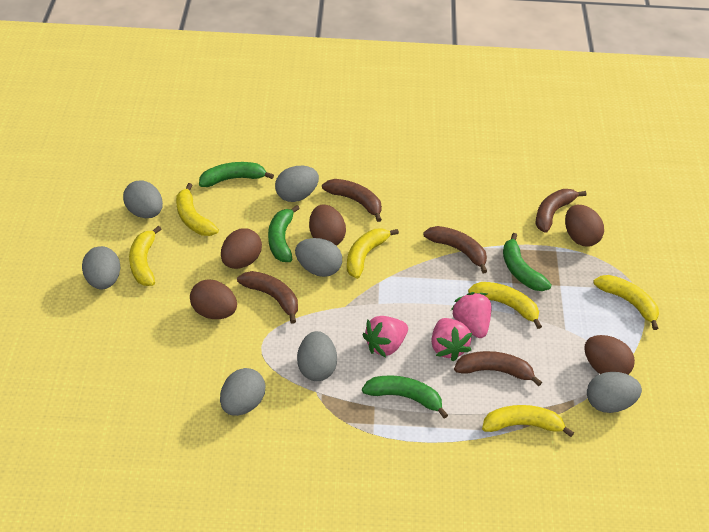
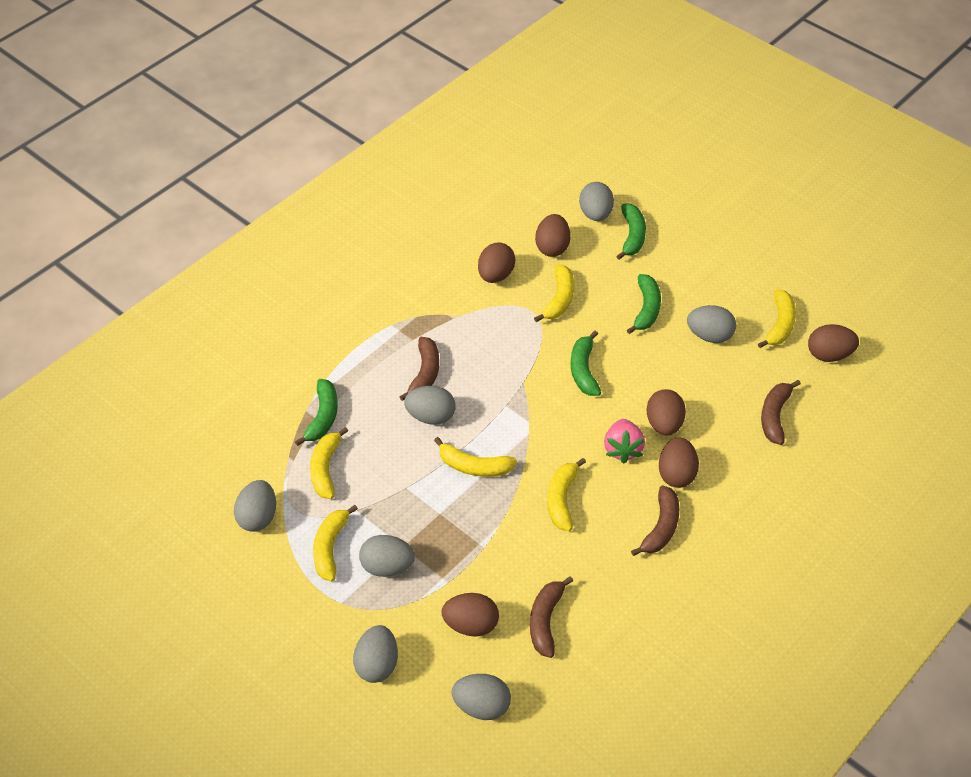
brown banana: 5 -> 4
brown egg: 5 -> 6
pink strawberry: 3 -> 1

